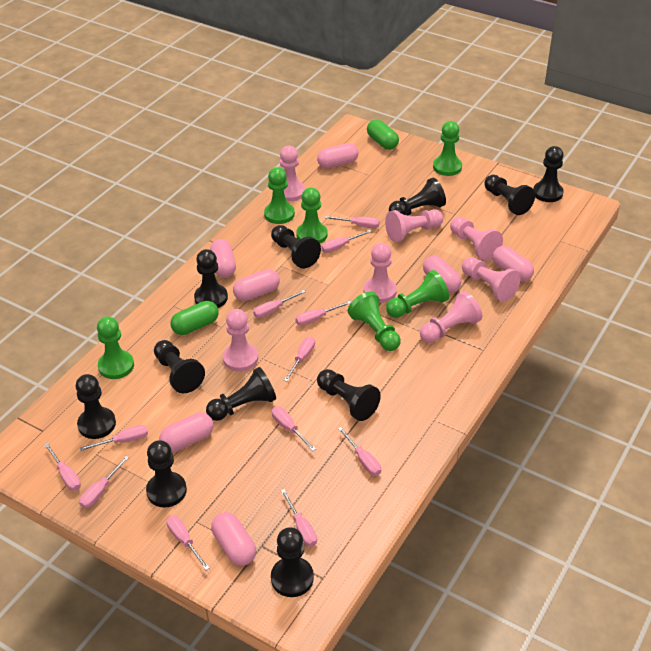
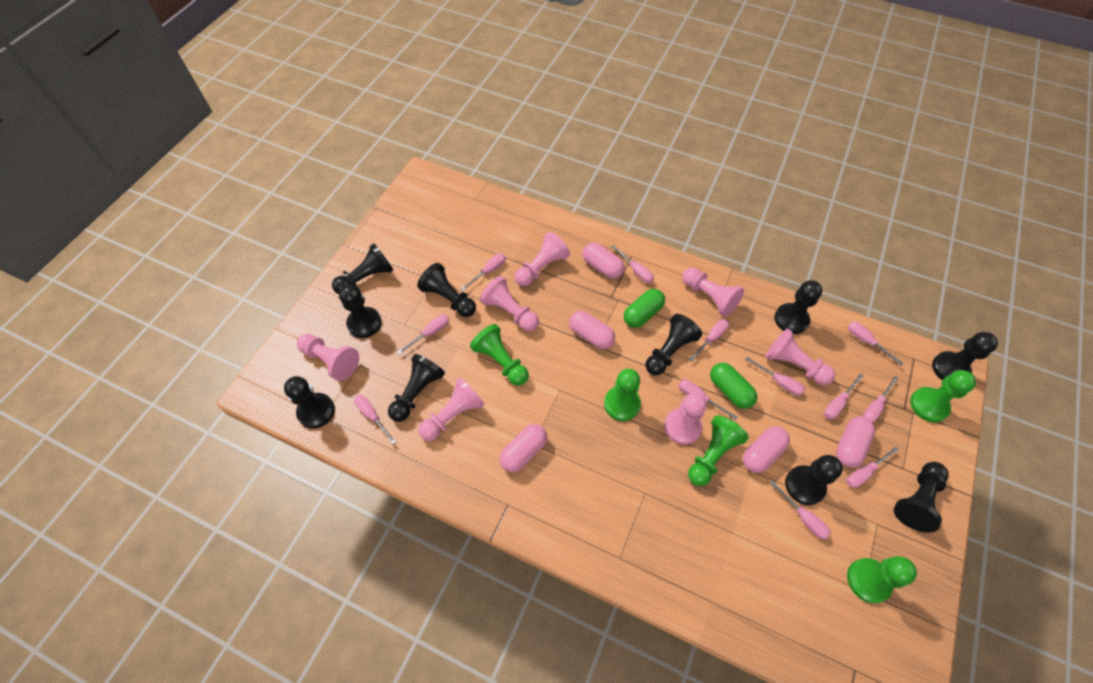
black pawn: 11 -> 10
green pawn: 6 -> 5
pink capsule: 7 -> 5

